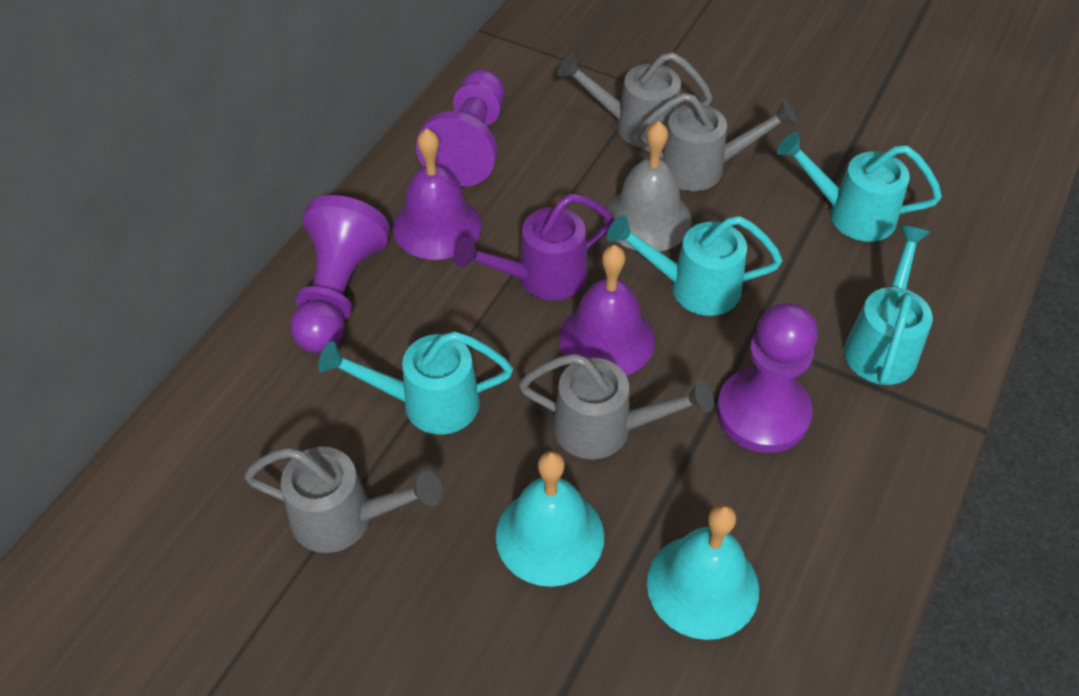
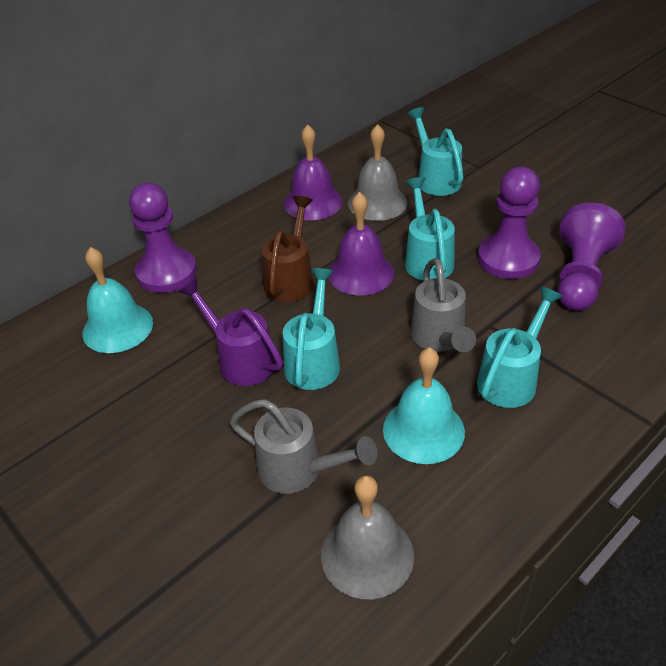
brown watering can: 0 -> 1
grey bell: 1 -> 2
grey watering can: 4 -> 2

